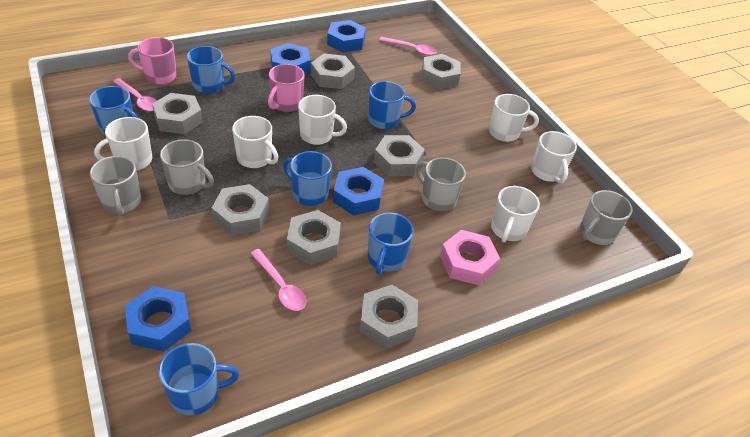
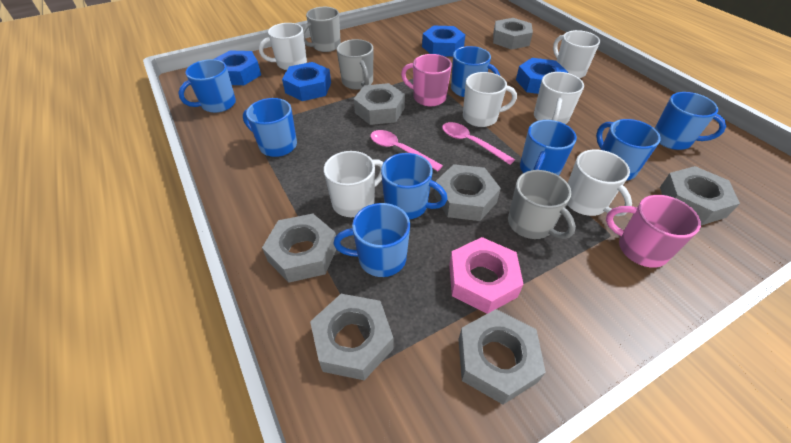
blue mug: 6 -> 8
grey mug: 4 -> 3
pink spoon: 3 -> 2

